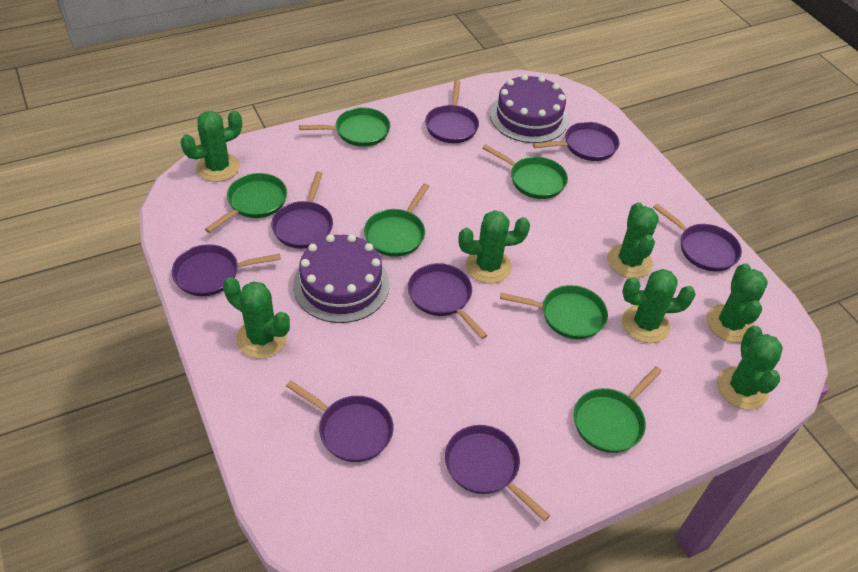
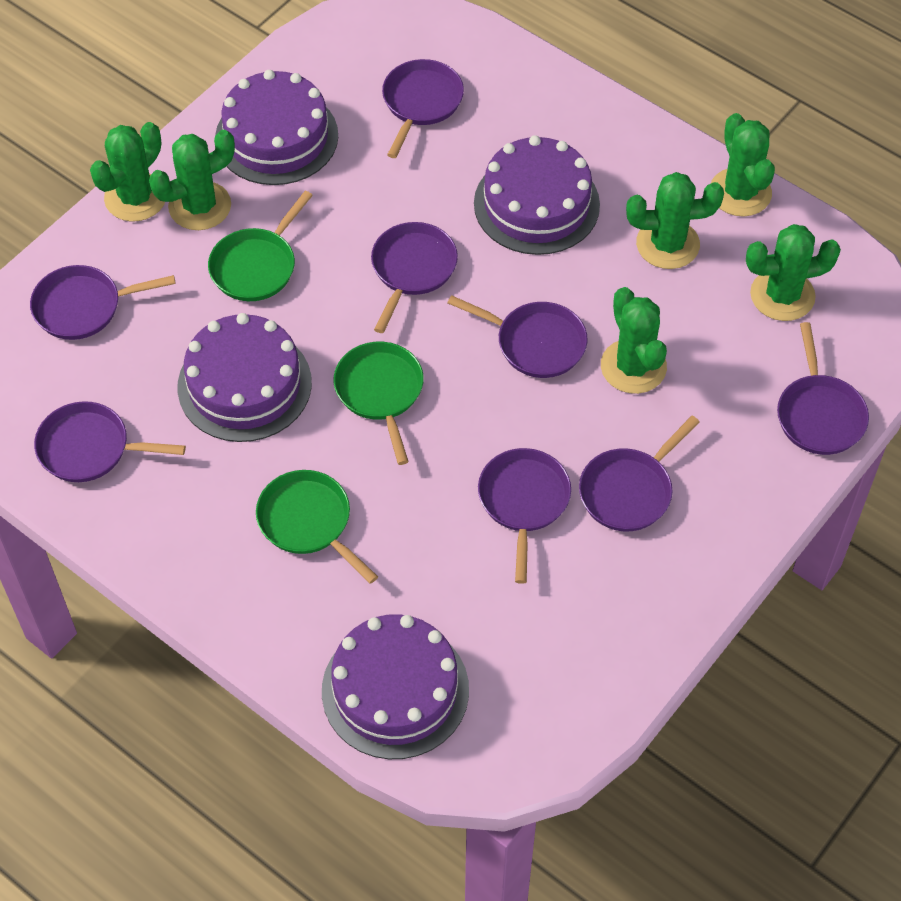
green cactus: 7 -> 6
green pan: 6 -> 3
purple cake: 2 -> 4

